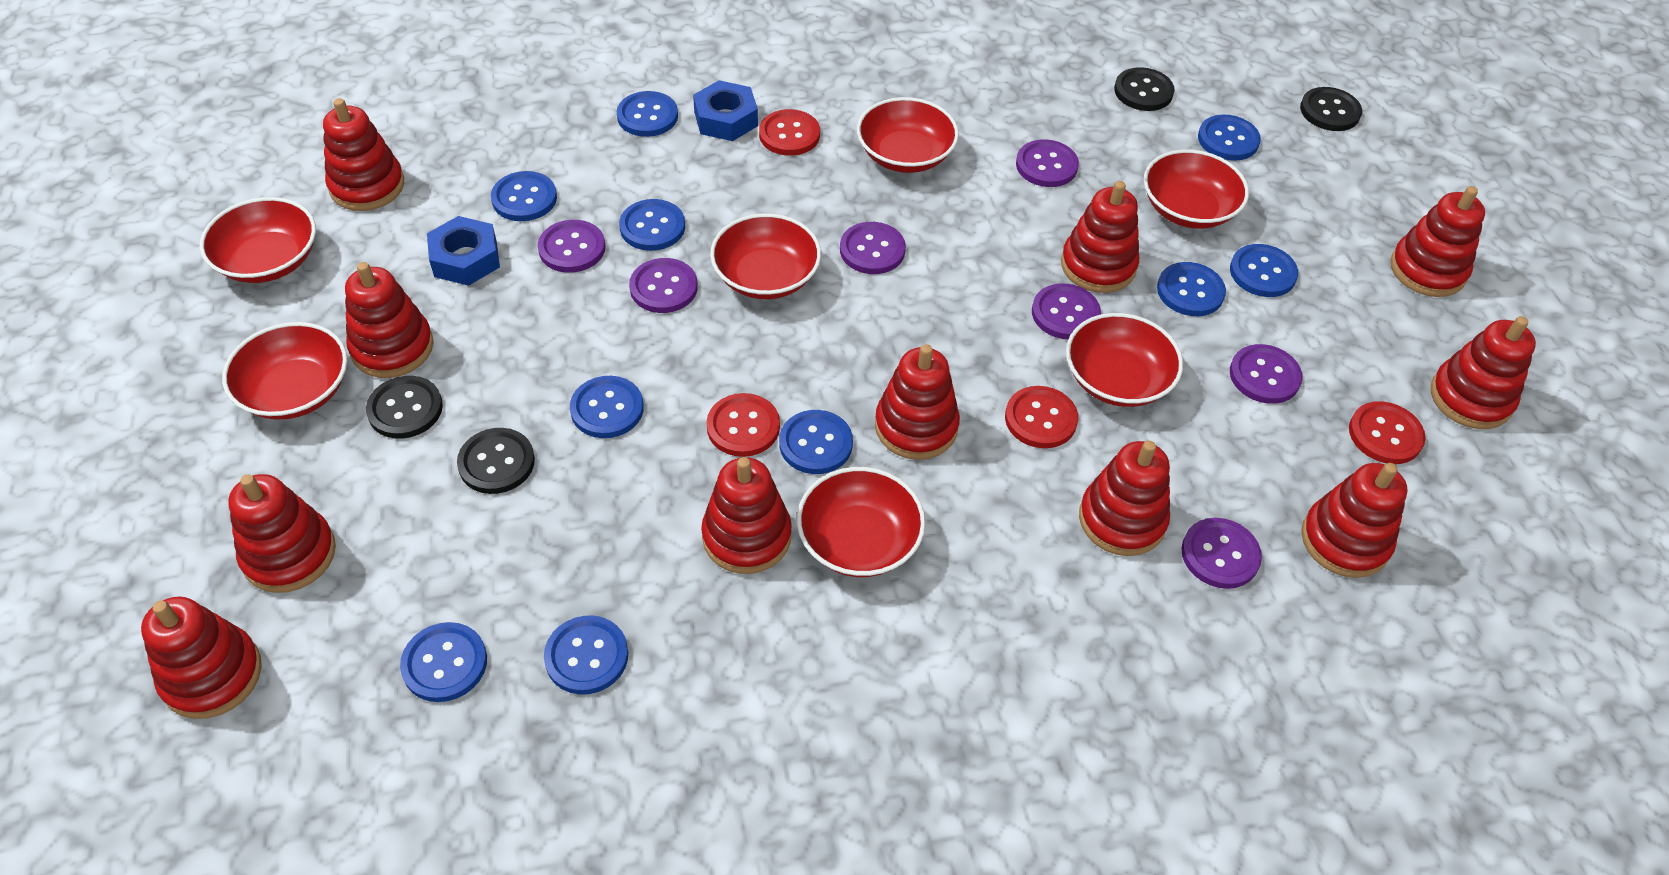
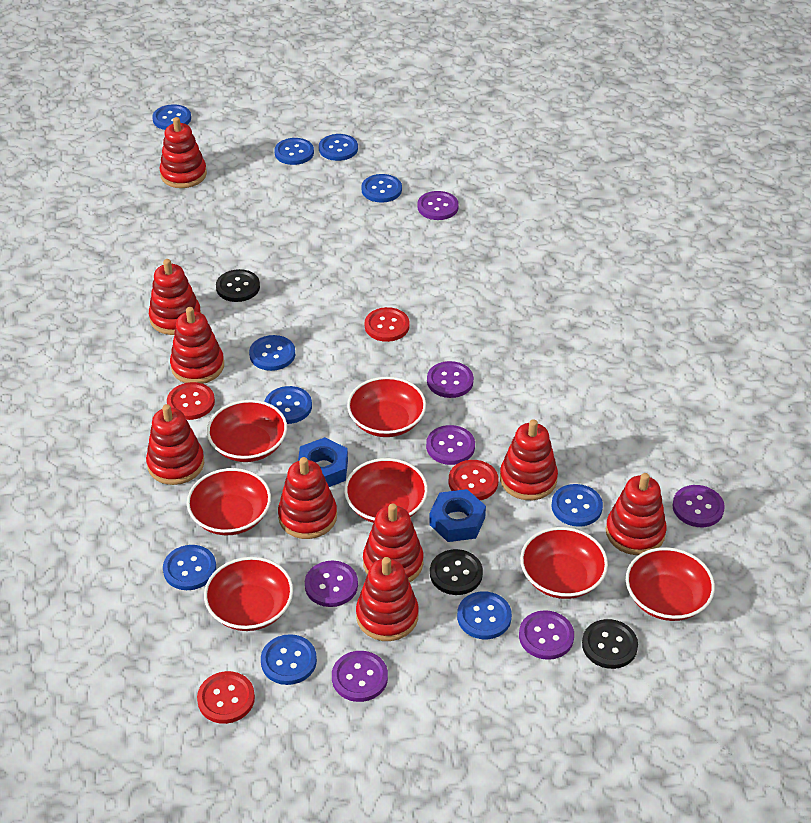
black button: 4 -> 3
red stacking toy: 11 -> 9

